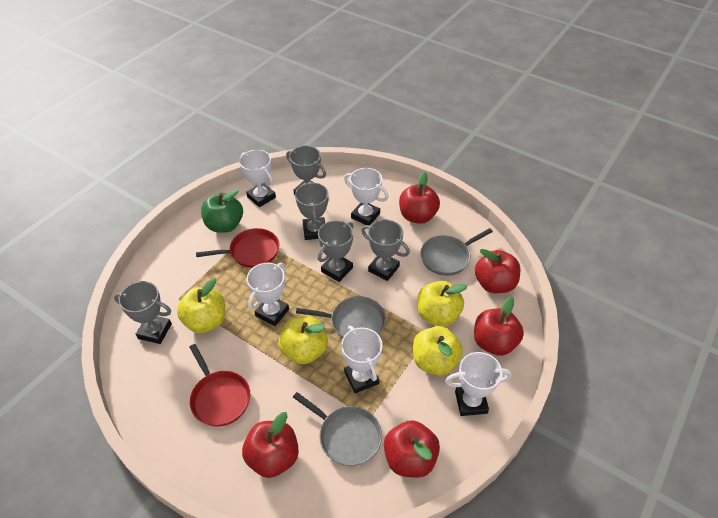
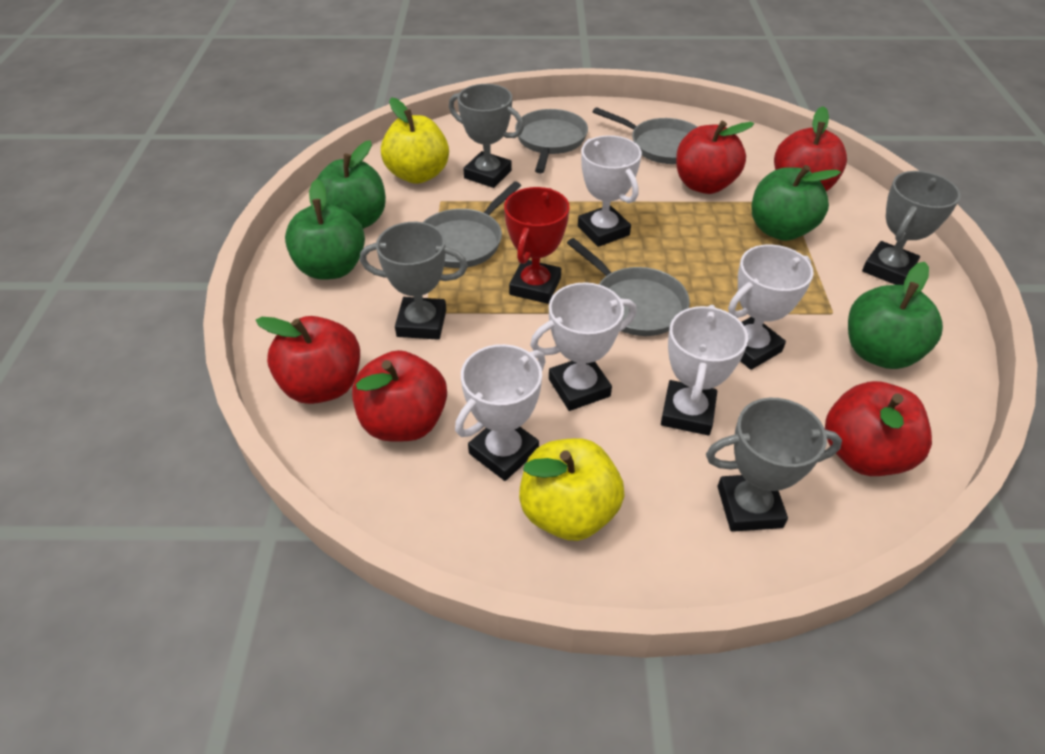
green apple: 1 -> 4
grey pan: 3 -> 4
grey trophy: 5 -> 4
red pan: 2 -> 0
red trophy: 0 -> 1
yellow apple: 4 -> 2

